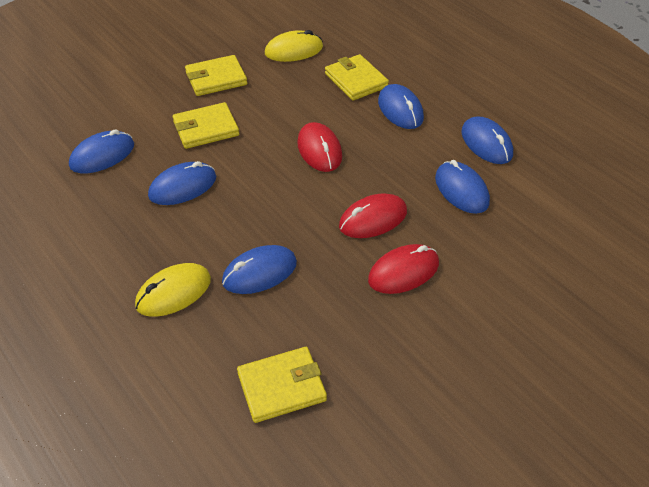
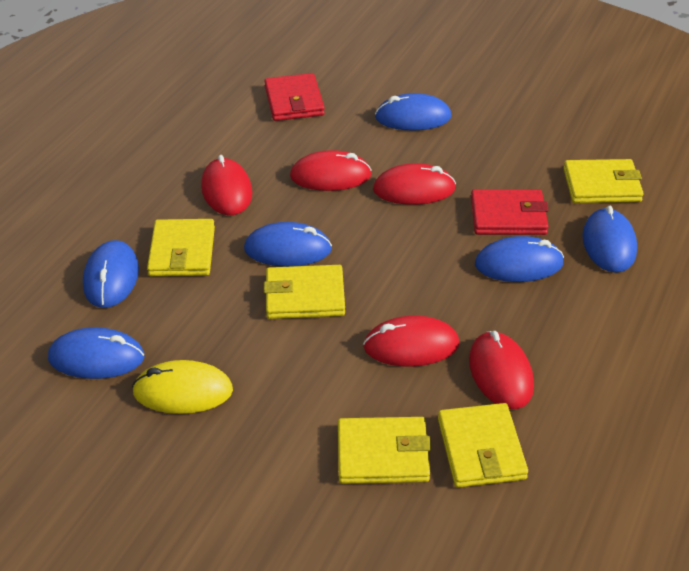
red mouse: 3 -> 5
red wallet: 0 -> 2
yellow mouse: 2 -> 1
yellow wallet: 4 -> 5

